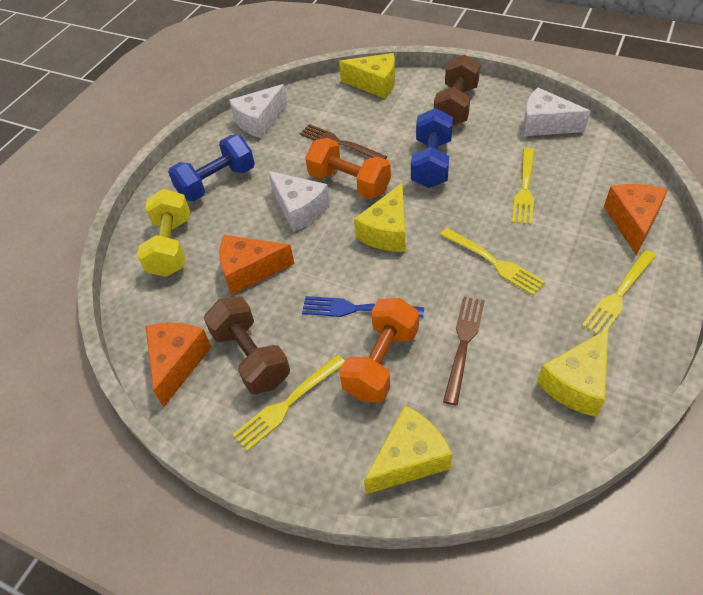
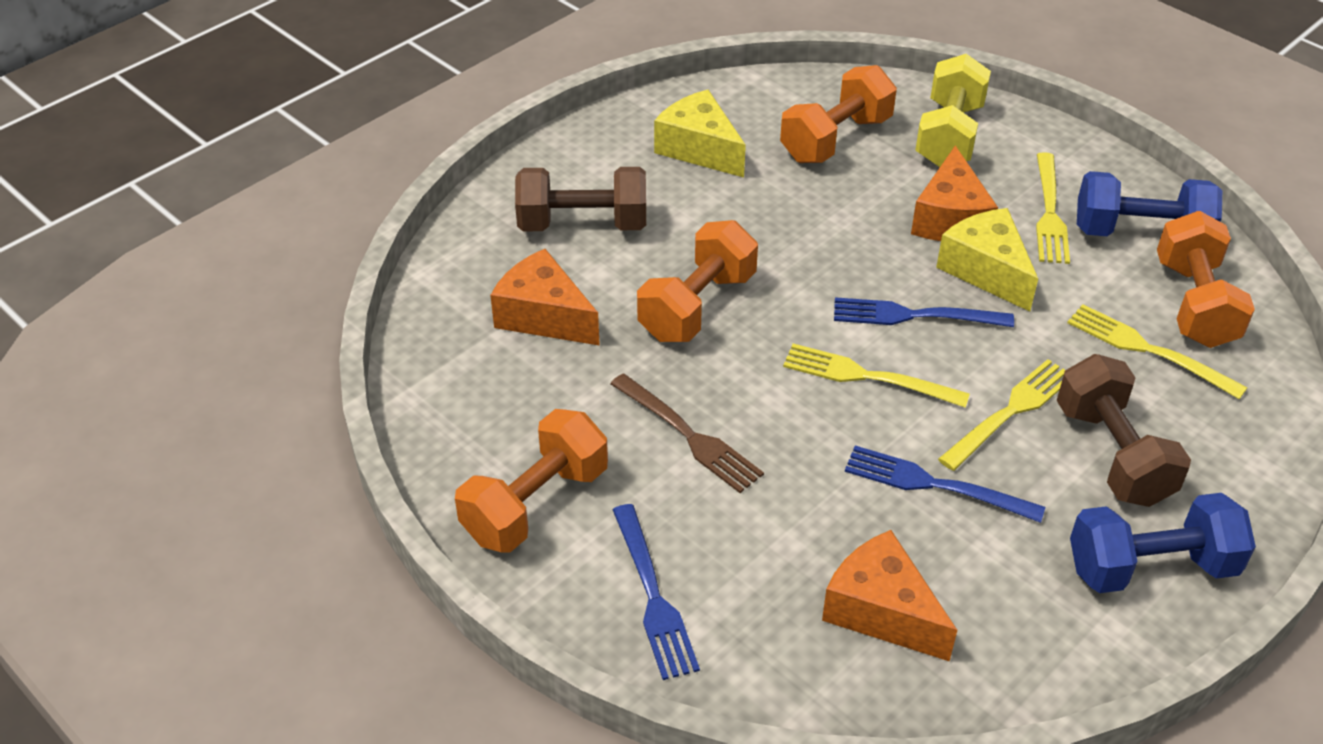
blue fork: 1 -> 3
brown fork: 2 -> 1
orange dumbbell: 2 -> 4
white cheese: 3 -> 0
yellow cheese: 4 -> 2

